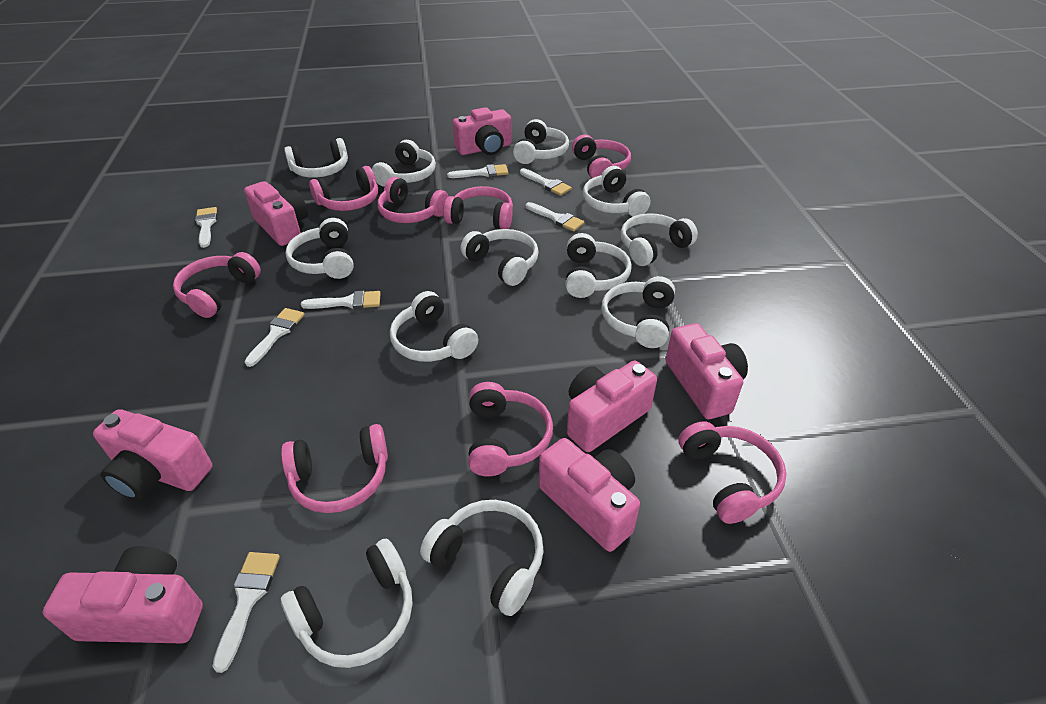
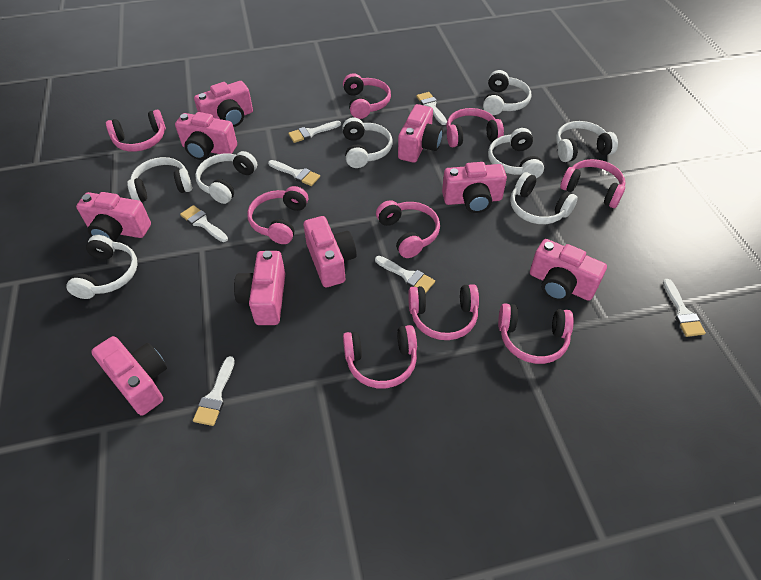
pink camera: 7 -> 9
pink headphones: 8 -> 9
white headphones: 12 -> 8

